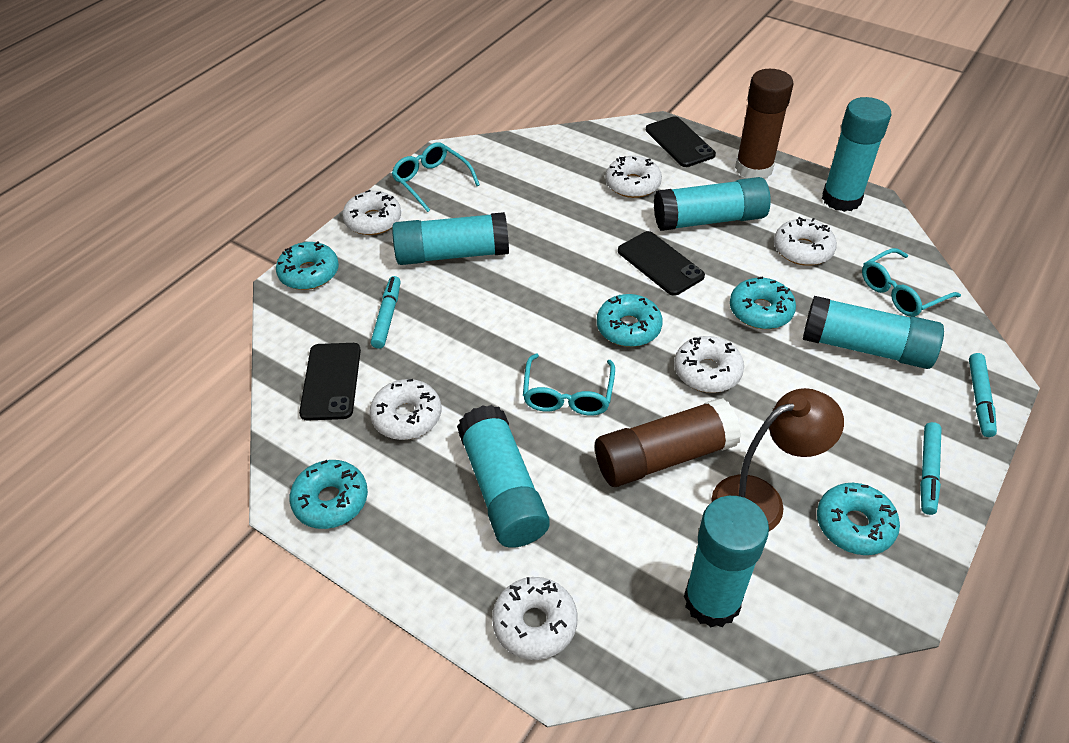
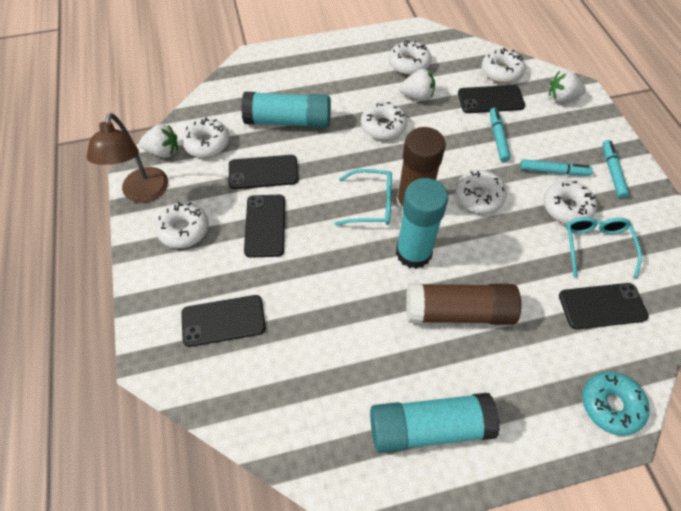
black phone: 3 -> 5
turquoise donut: 5 -> 1
turquoise glasses: 3 -> 2
turquoise glue stick: 6 -> 3
white donut: 6 -> 7
white strawberry: 0 -> 3

